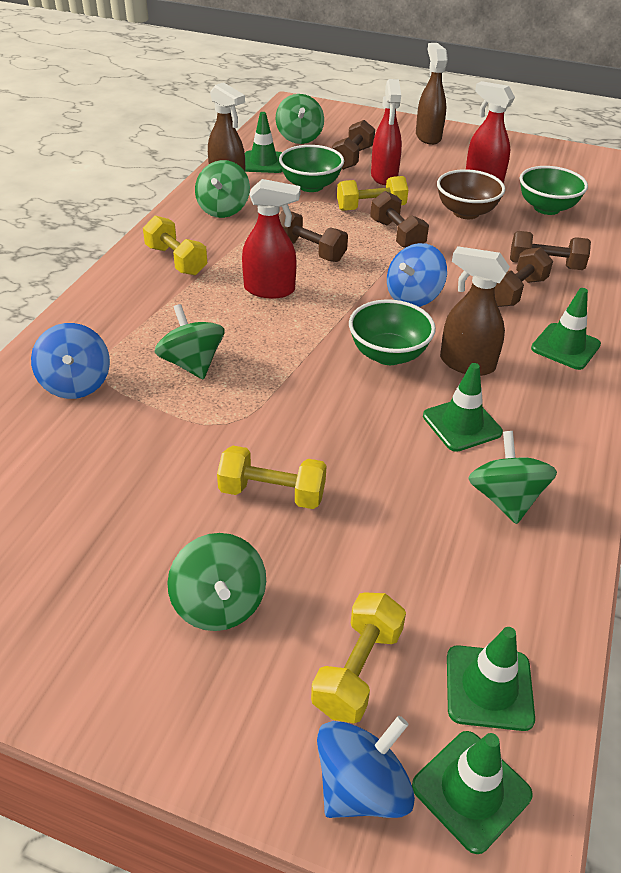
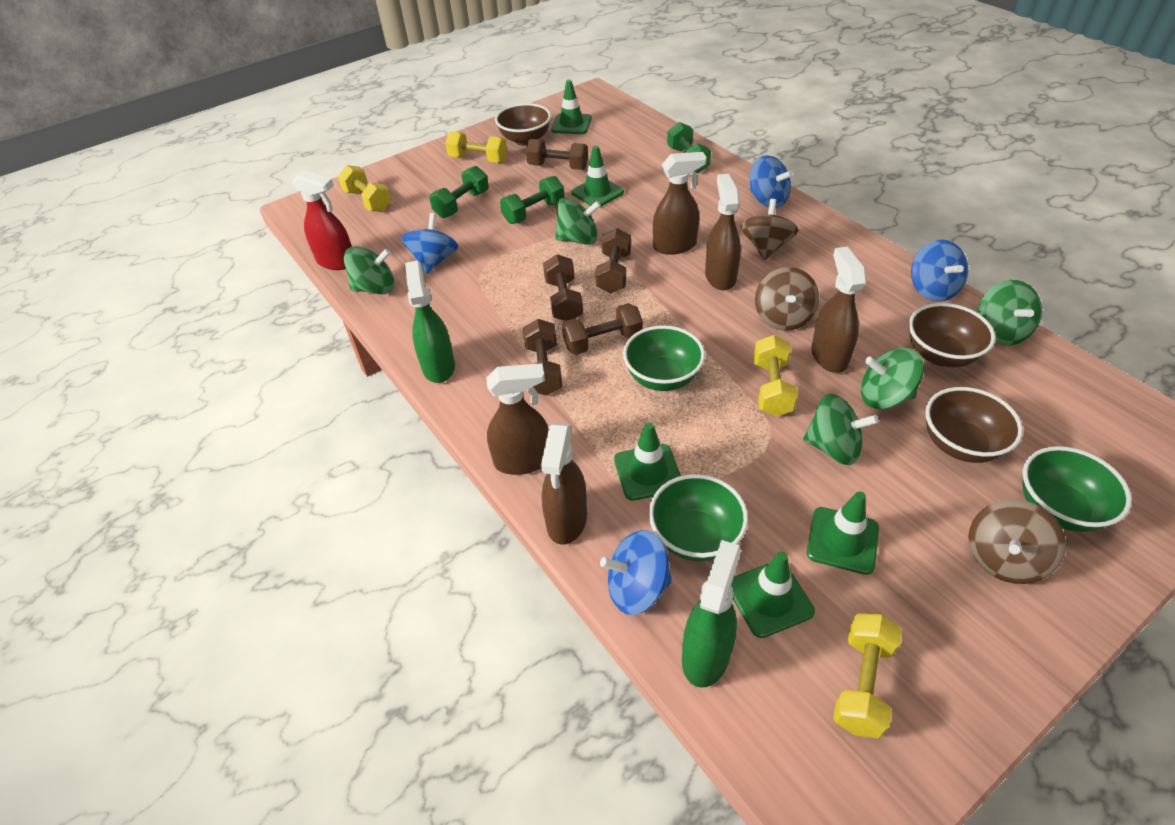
blue spinning top: 3 -> 4
brown bowl: 1 -> 3
brown spinning top: 0 -> 3
brown spray bottle: 3 -> 5
green dumbbell: 0 -> 3
green spray bottle: 0 -> 2
red spray bottle: 3 -> 1

